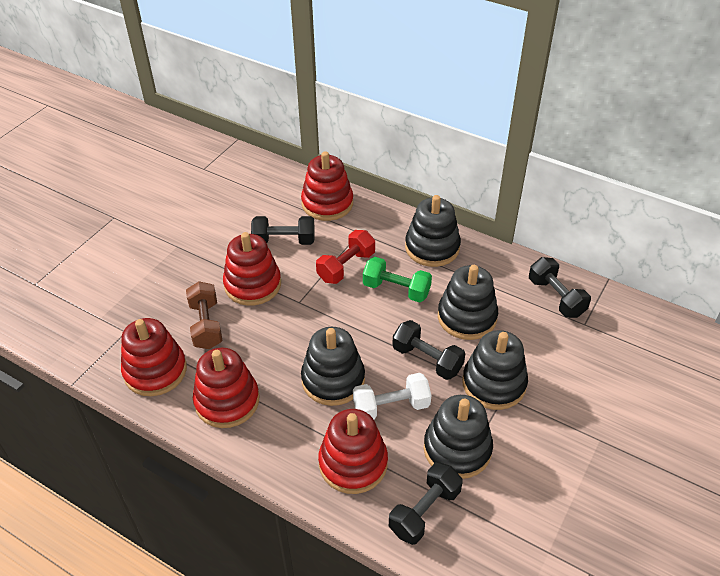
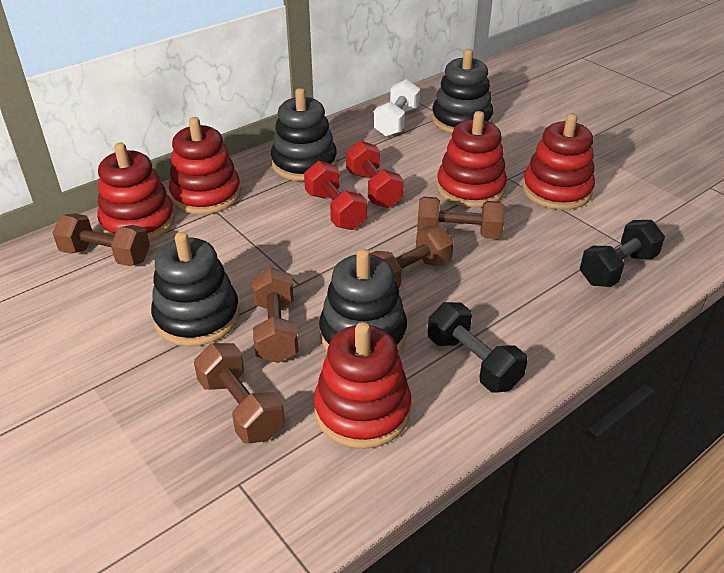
black dumbbell: 4 -> 2
black stacking toy: 5 -> 4
brown dumbbell: 1 -> 5
green dumbbell: 1 -> 0
red dumbbell: 1 -> 2

